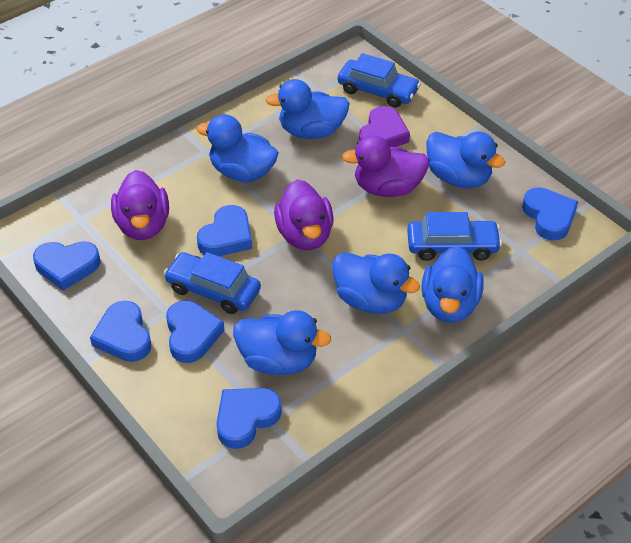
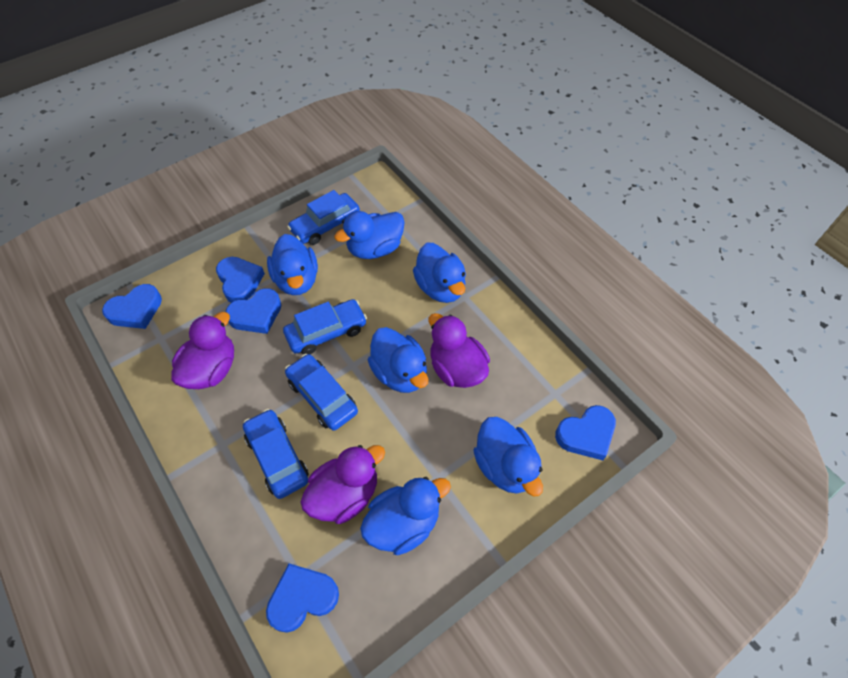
blue car: 3 -> 4
blue heart: 6 -> 5
purple heart: 1 -> 0

